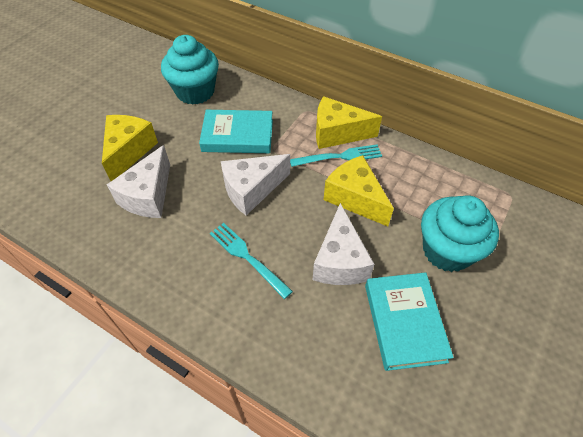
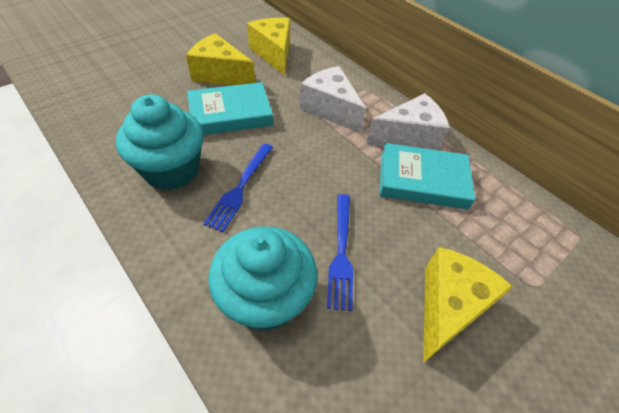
blue fork: 0 -> 2
turquoise fork: 2 -> 0
white cheese: 3 -> 2

